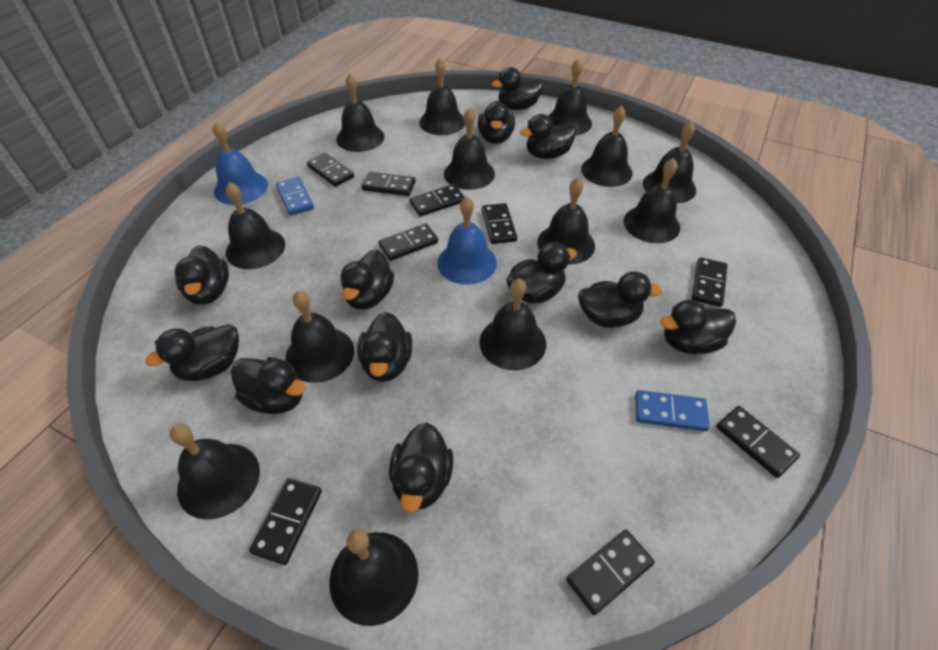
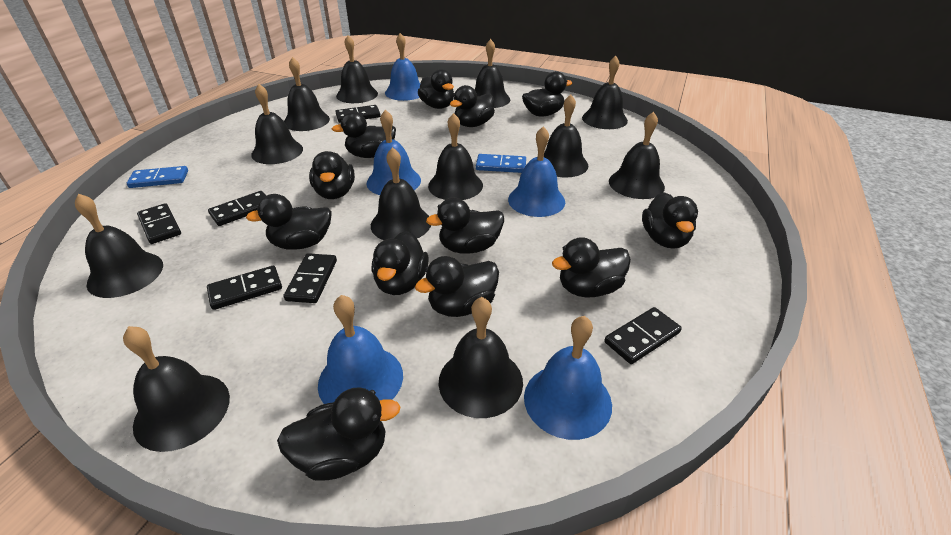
black bell: 13 -> 12
black domino: 9 -> 6
blue bell: 2 -> 5

